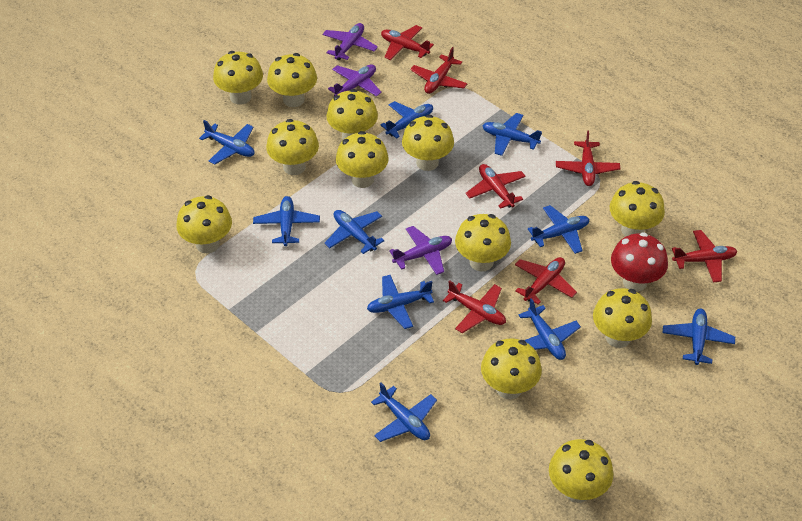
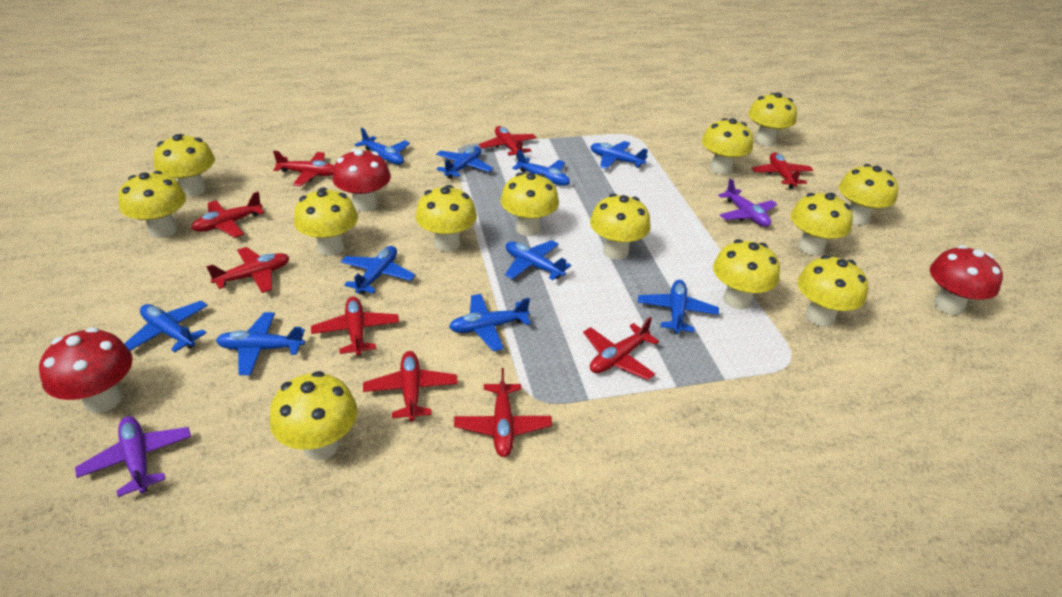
purple plane: 3 -> 2
red mushroom: 1 -> 3
red plane: 7 -> 9
yellow mushroom: 12 -> 13

